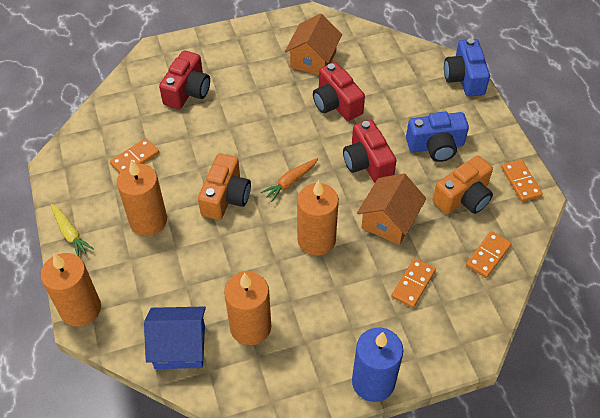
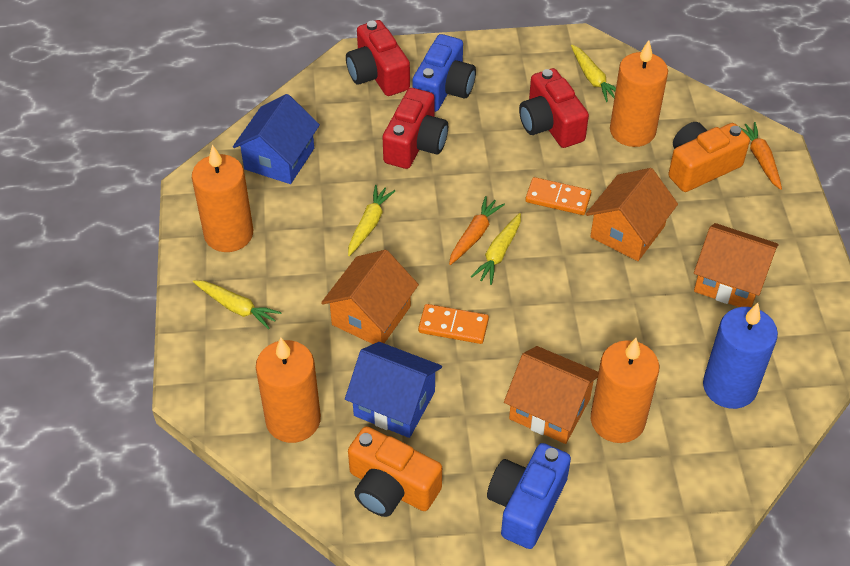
blue house: 1 -> 2
orange carrot: 1 -> 2
orange domino: 4 -> 2
orange house: 2 -> 4
yellow carrot: 1 -> 4

